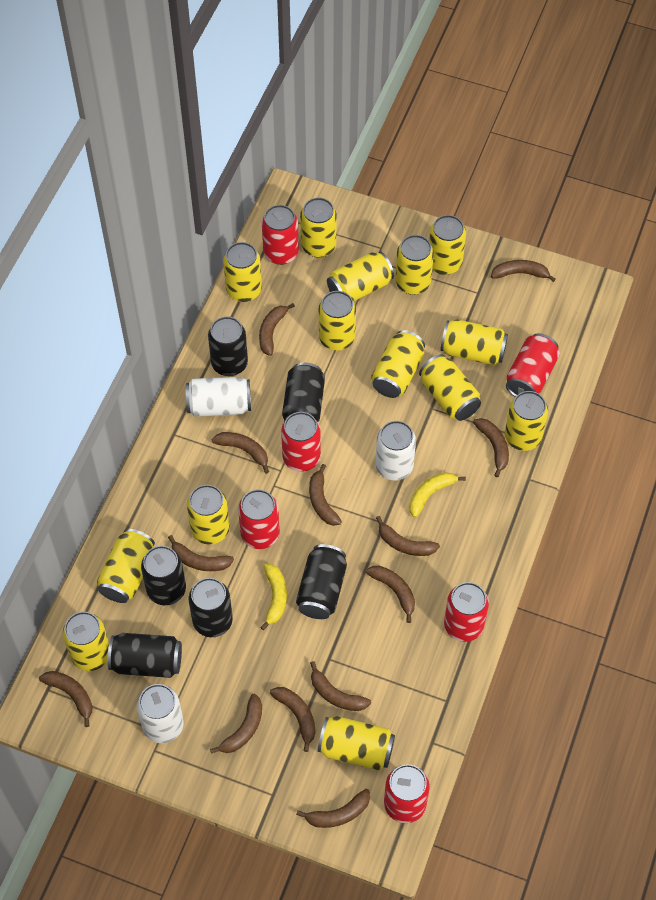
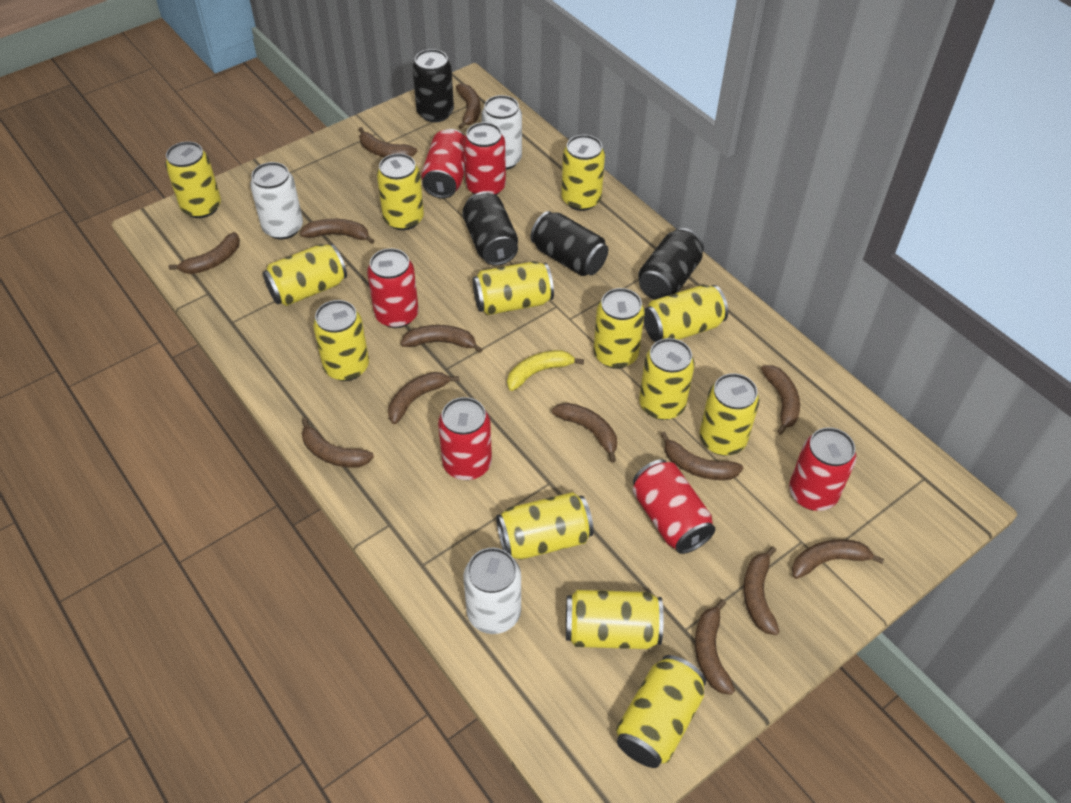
black can: 6 -> 4
yellow banana: 2 -> 1
yellow can: 14 -> 13

